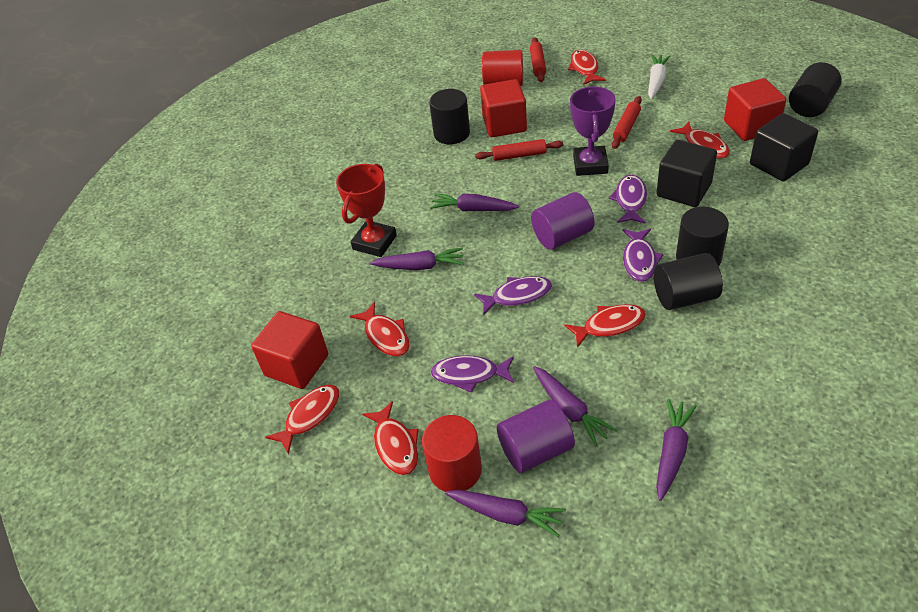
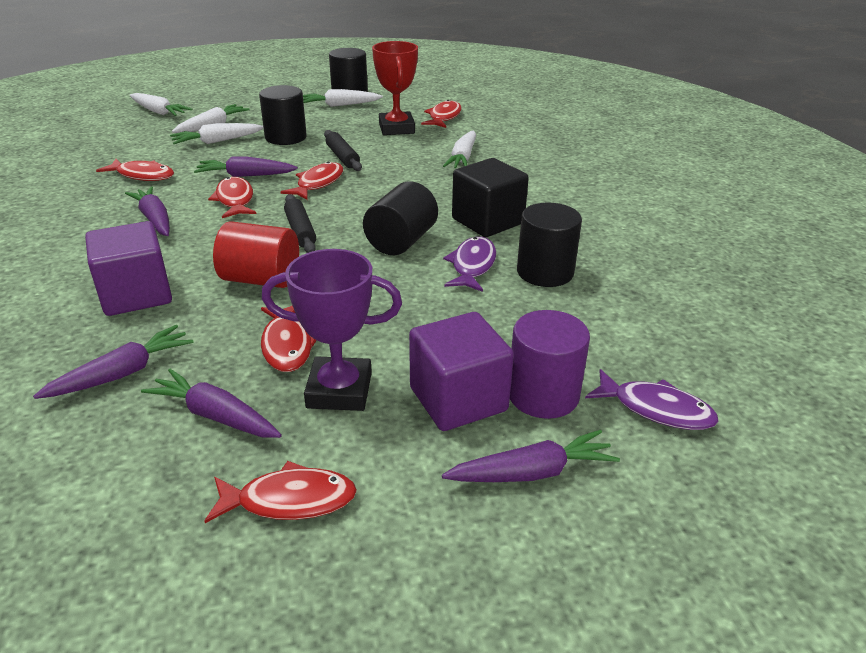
black cube: 2 -> 1
black rolling pin: 0 -> 2
purple cube: 0 -> 2
purple cylinder: 2 -> 1
purple fish: 4 -> 2
red cube: 3 -> 0
red cylinder: 2 -> 1
red rolling pin: 3 -> 0
white carrot: 1 -> 5

